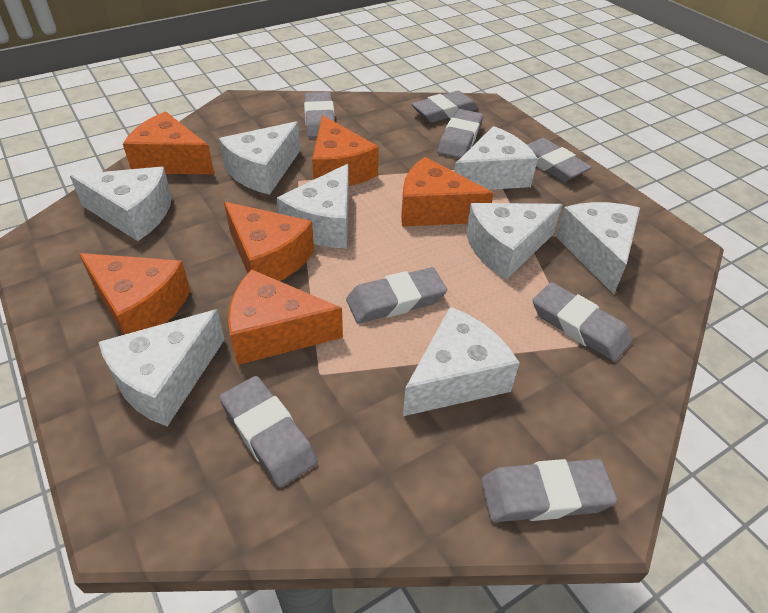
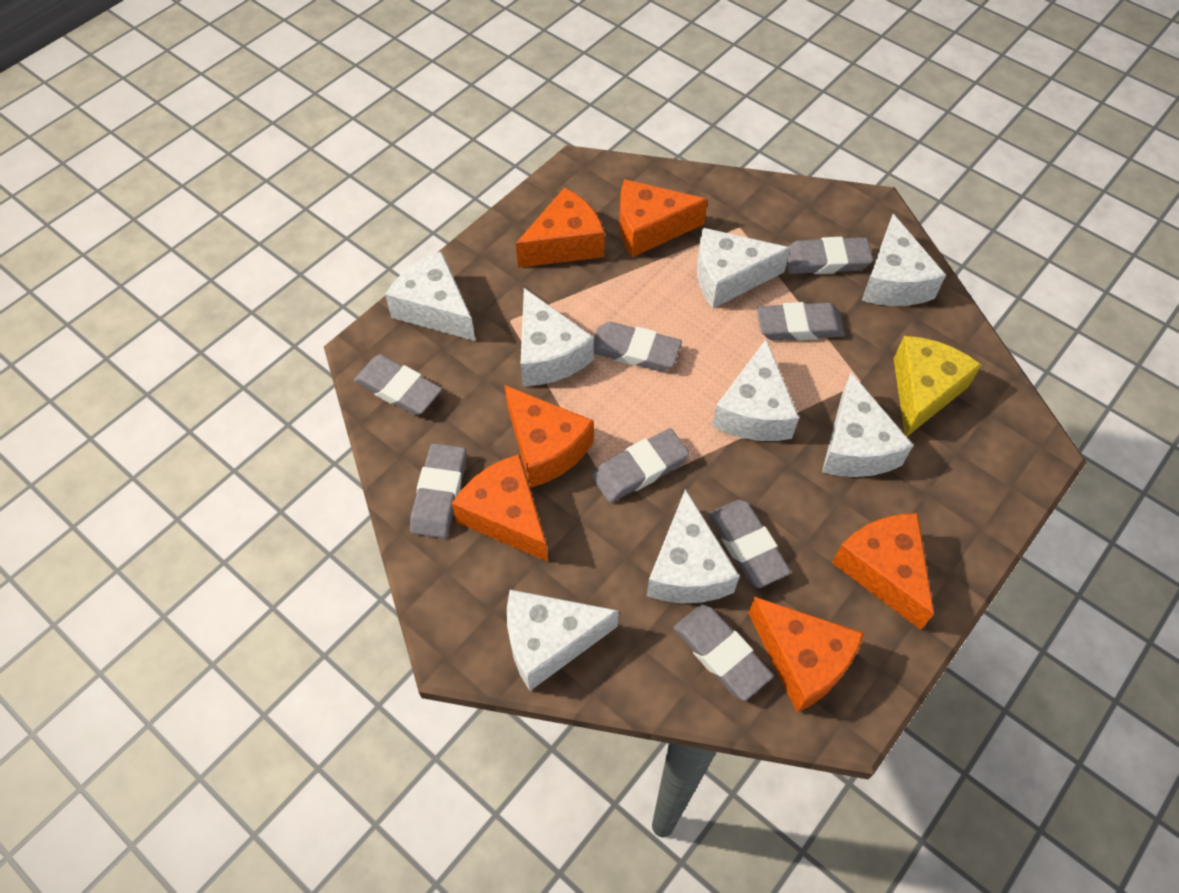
yellow cheese: 0 -> 1

